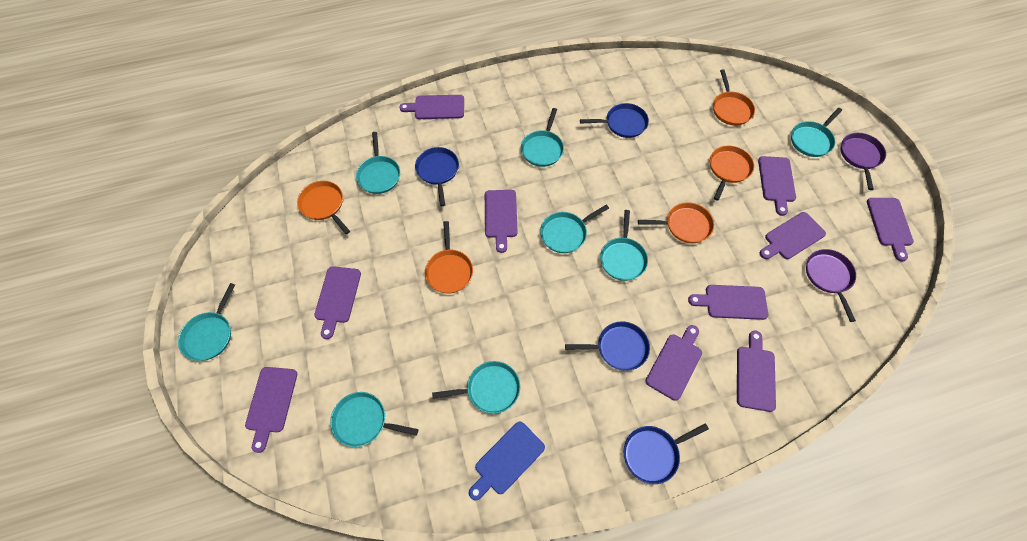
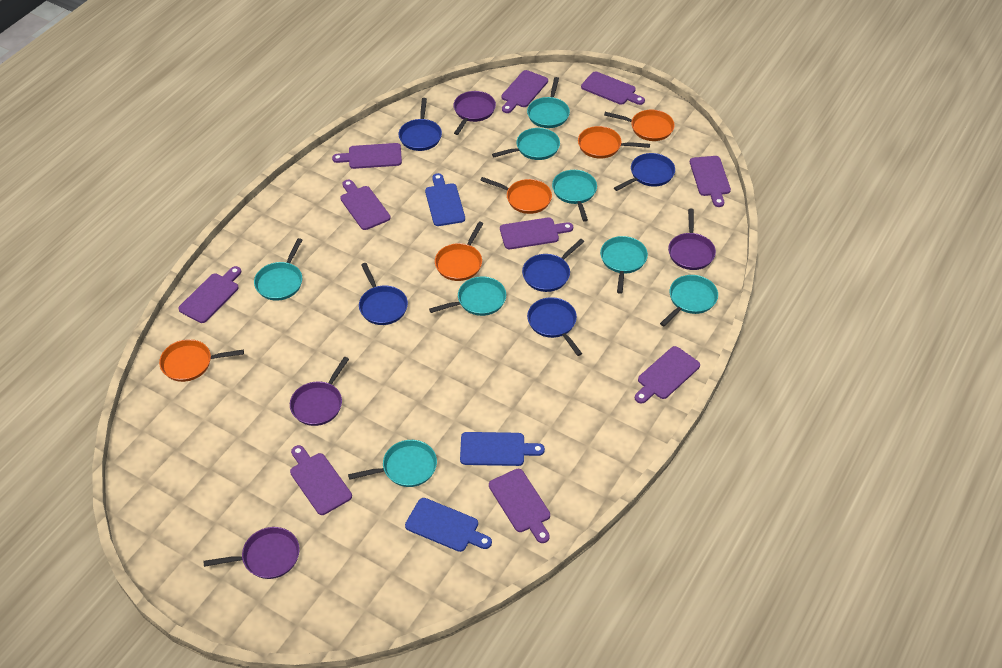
blue cutting board: 1 -> 3
blue pan: 4 -> 5
purple pan: 2 -> 4

